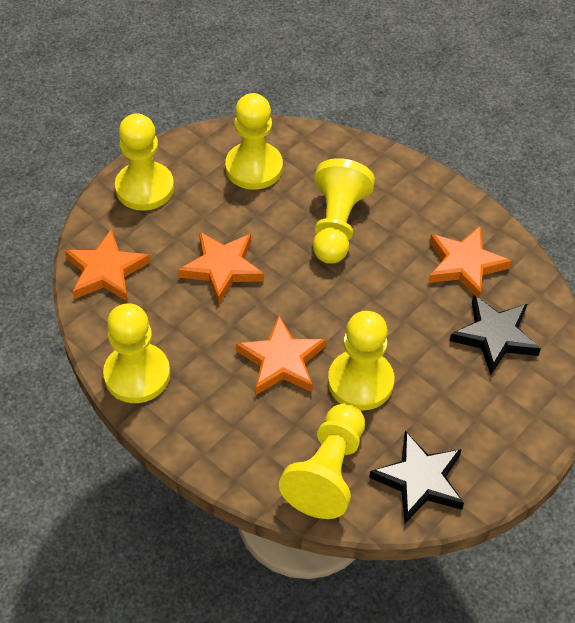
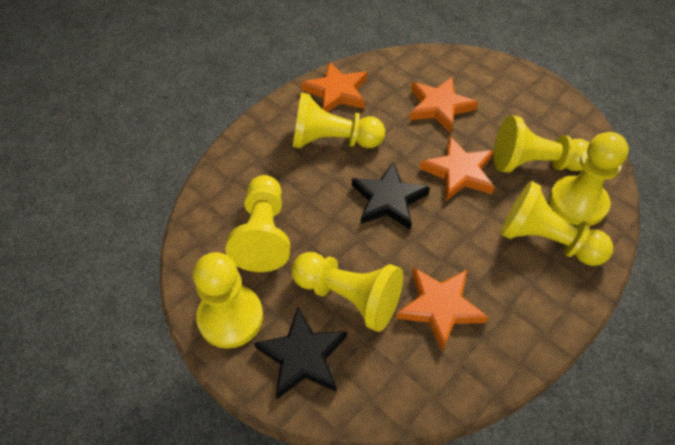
yellow pawn: 6 -> 7

